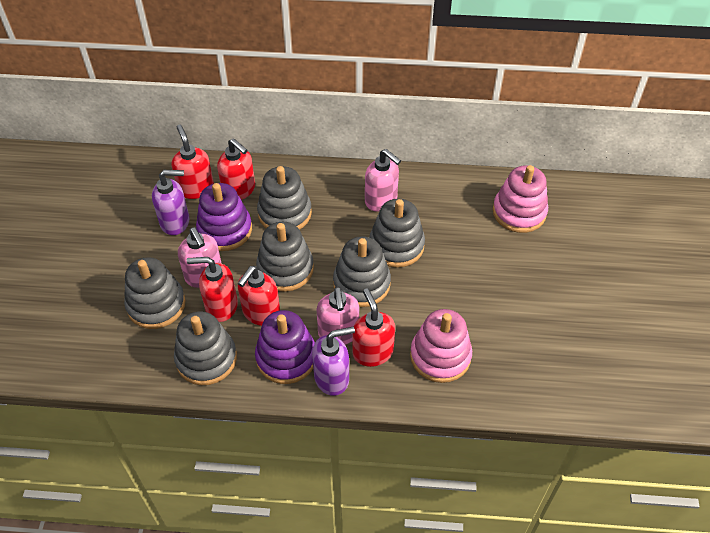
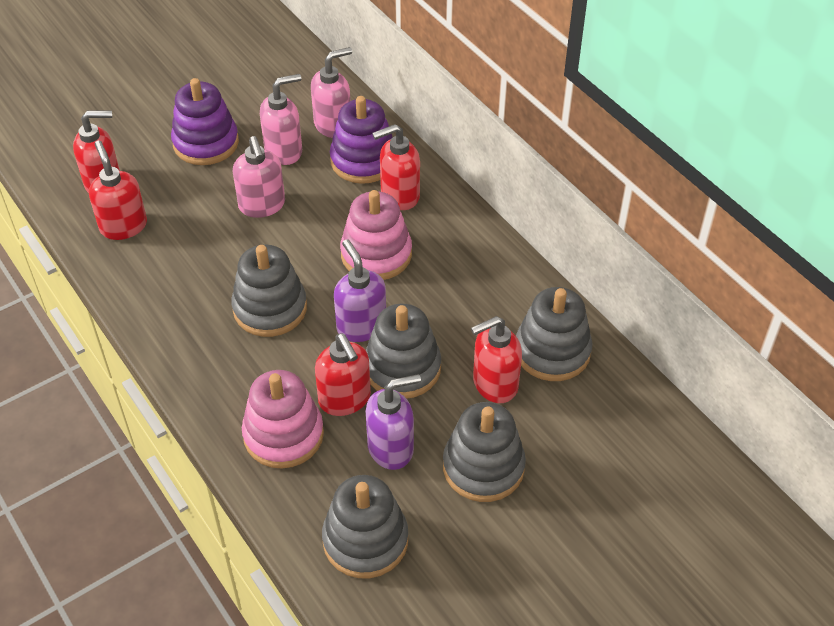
grey stacking toy: 6 -> 5

